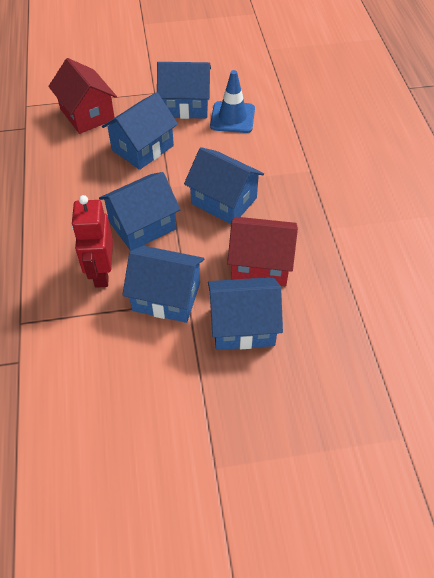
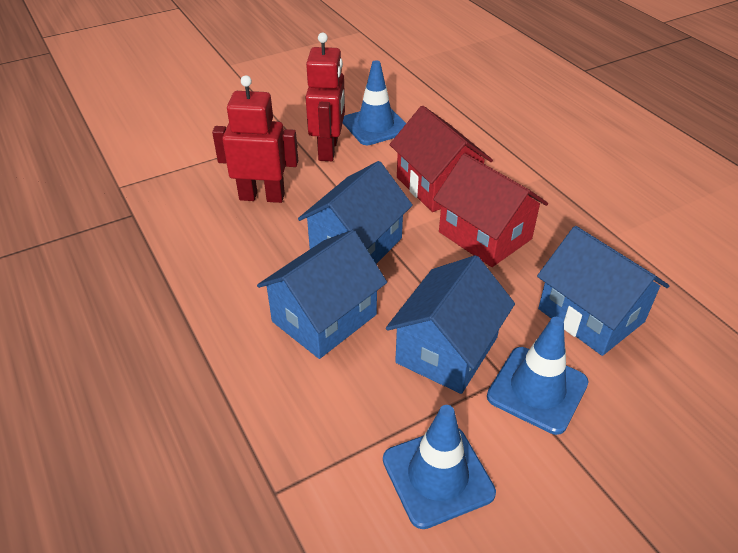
blue house: 6 -> 4
blue traffic cone: 1 -> 3
red robot: 1 -> 2

